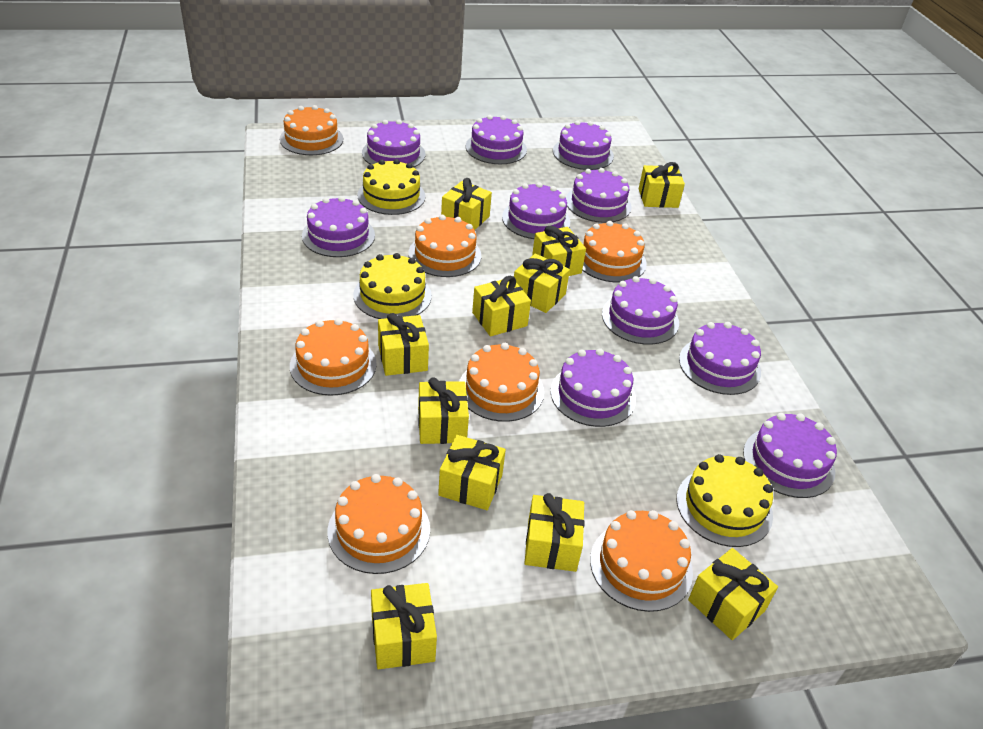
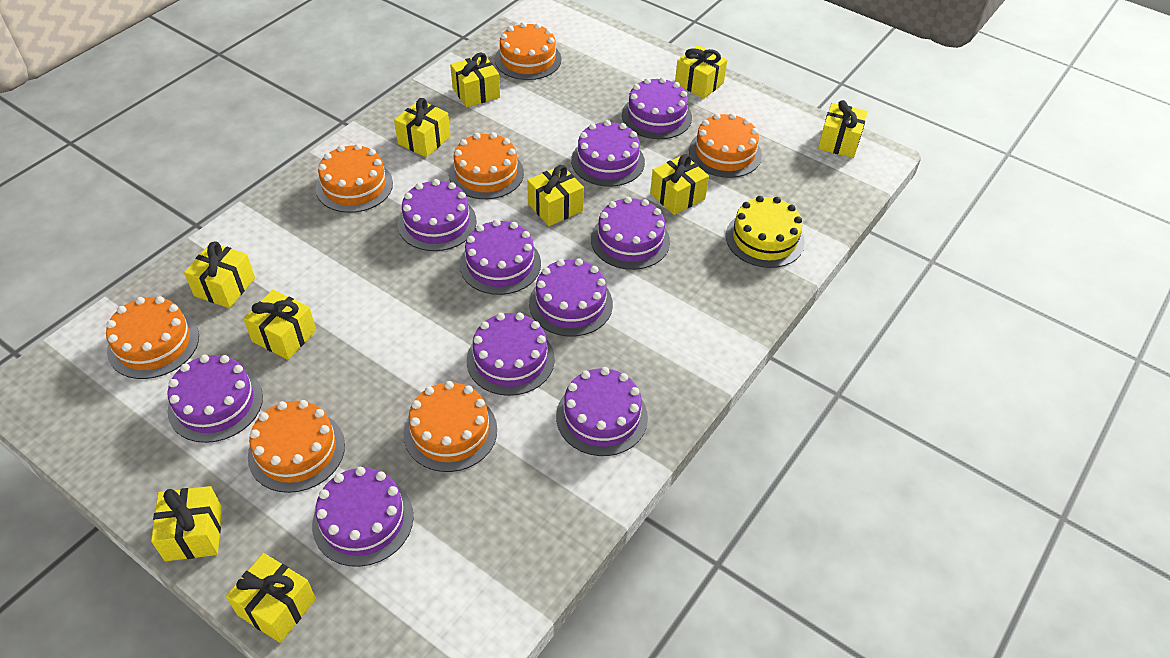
yellow cake: 3 -> 1
yellow gift: 11 -> 10

